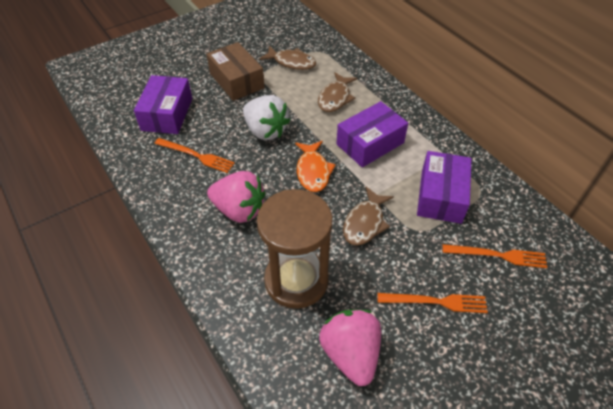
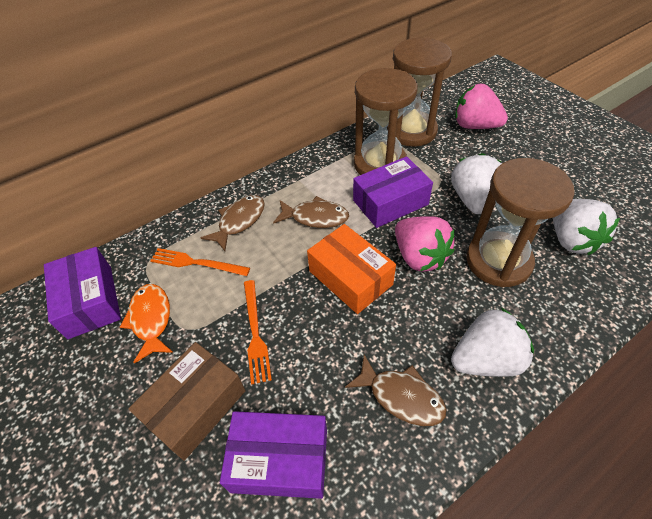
brown hourglass: 1 -> 3
orange box: 0 -> 1
orange fork: 3 -> 2
white strawberry: 1 -> 3

